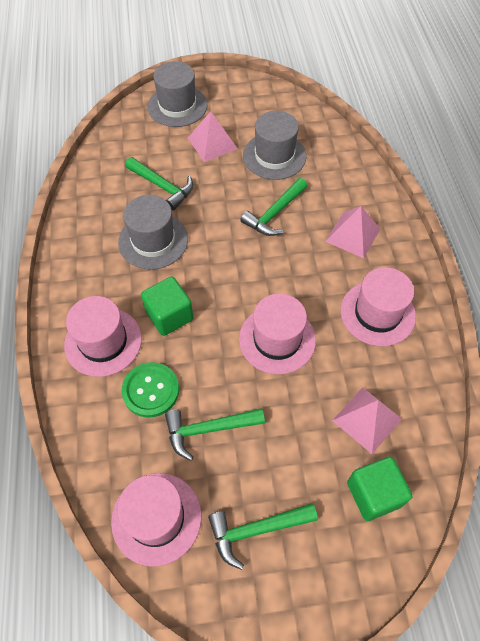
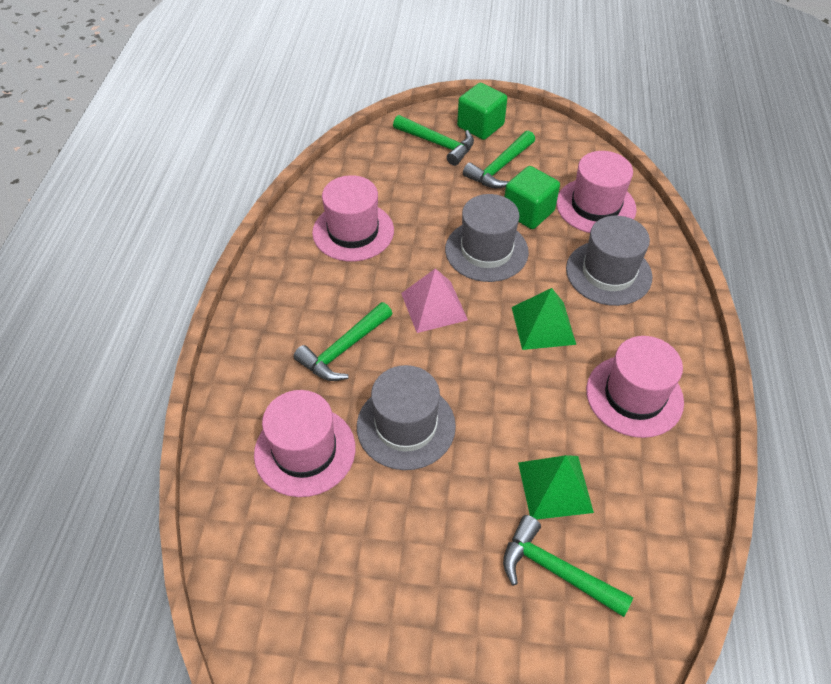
green button: 1 -> 0
green pyramid: 0 -> 2
pink pyramid: 3 -> 1

